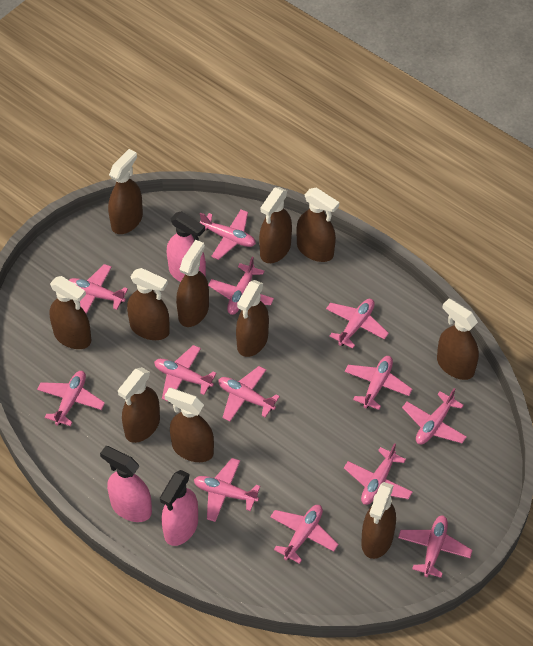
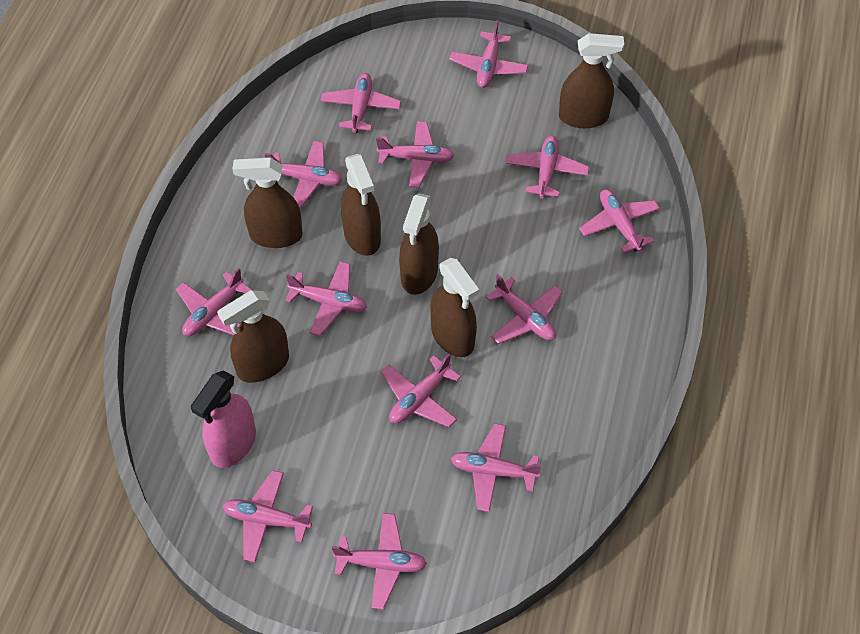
brown spray bottle: 11 -> 6
pink spray bottle: 3 -> 1

